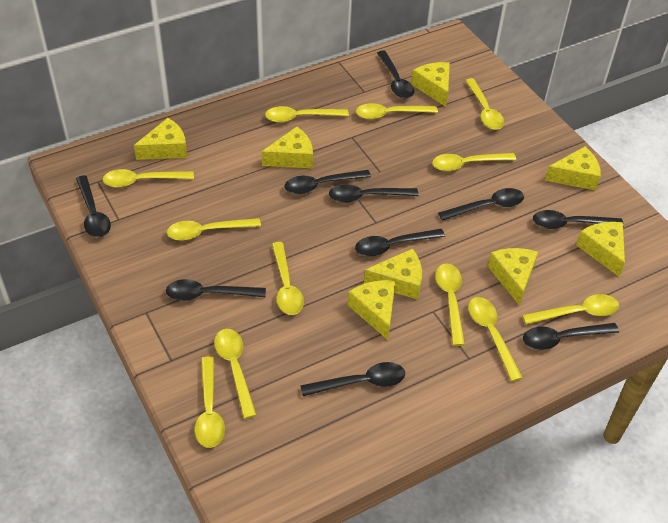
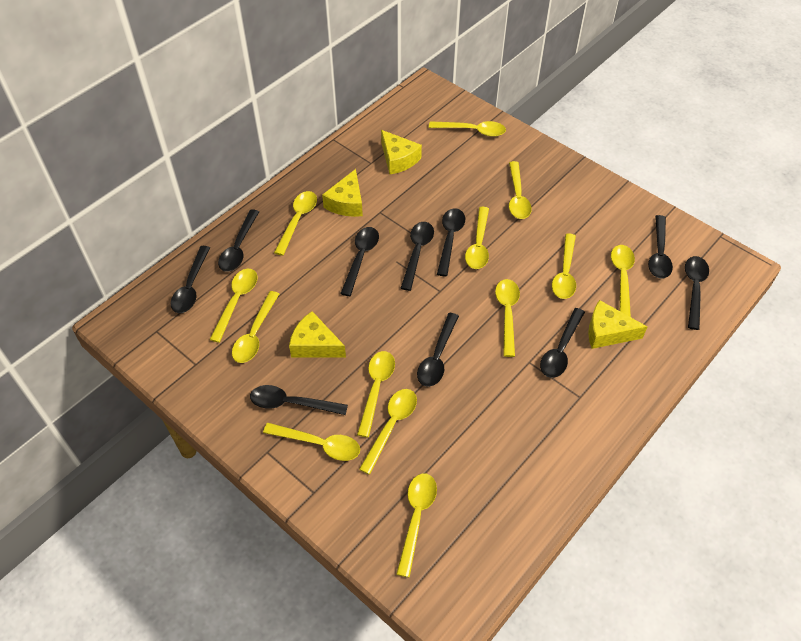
yellow cheese: 8 -> 4
yellow spoon: 12 -> 13

